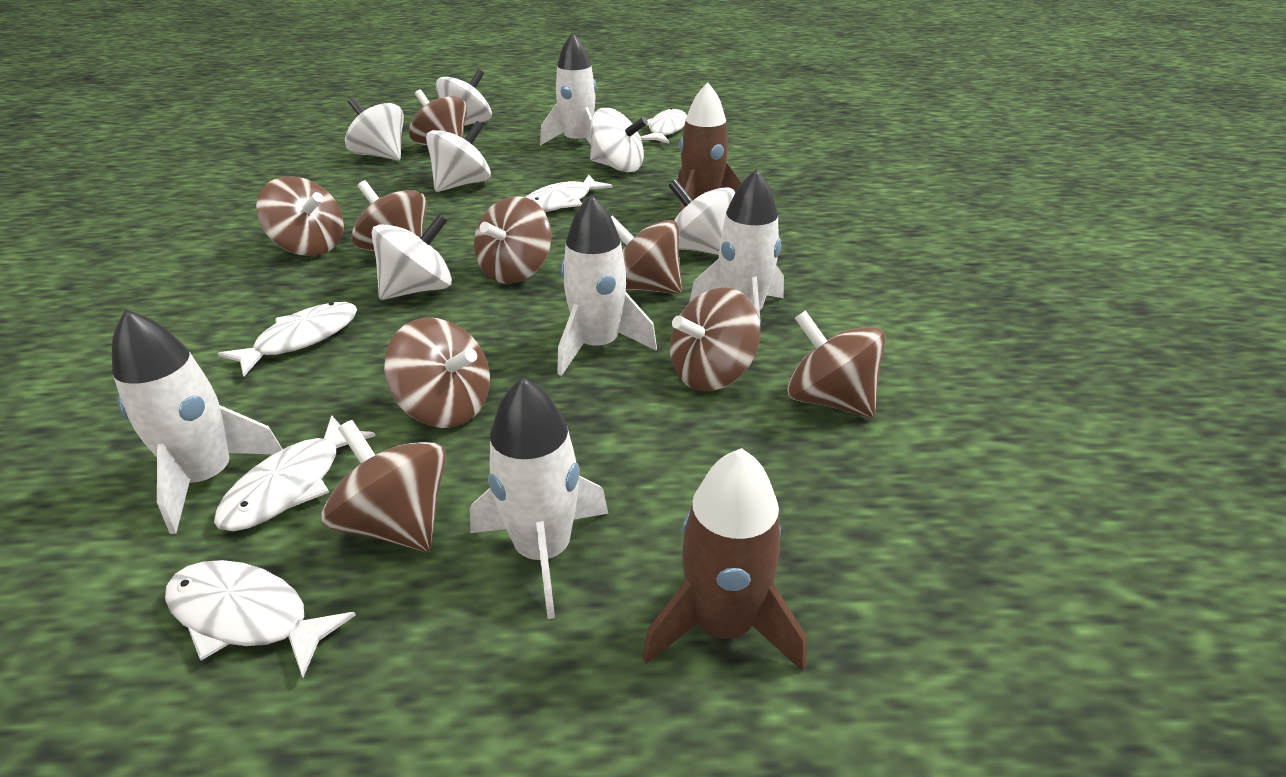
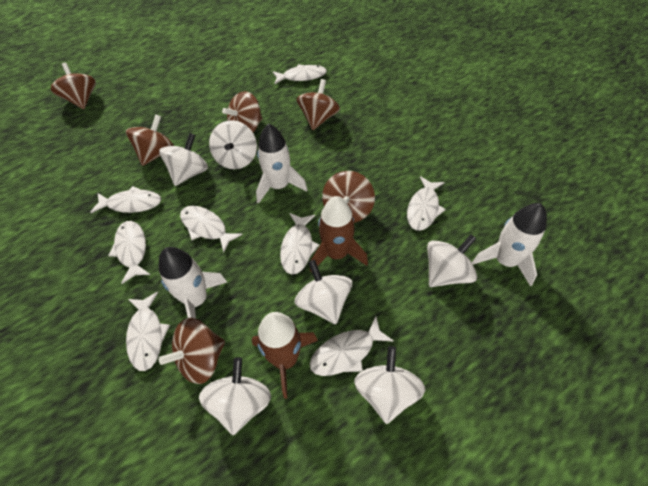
brown spinning top: 9 -> 6
white fish: 5 -> 8
white rocket: 5 -> 3

